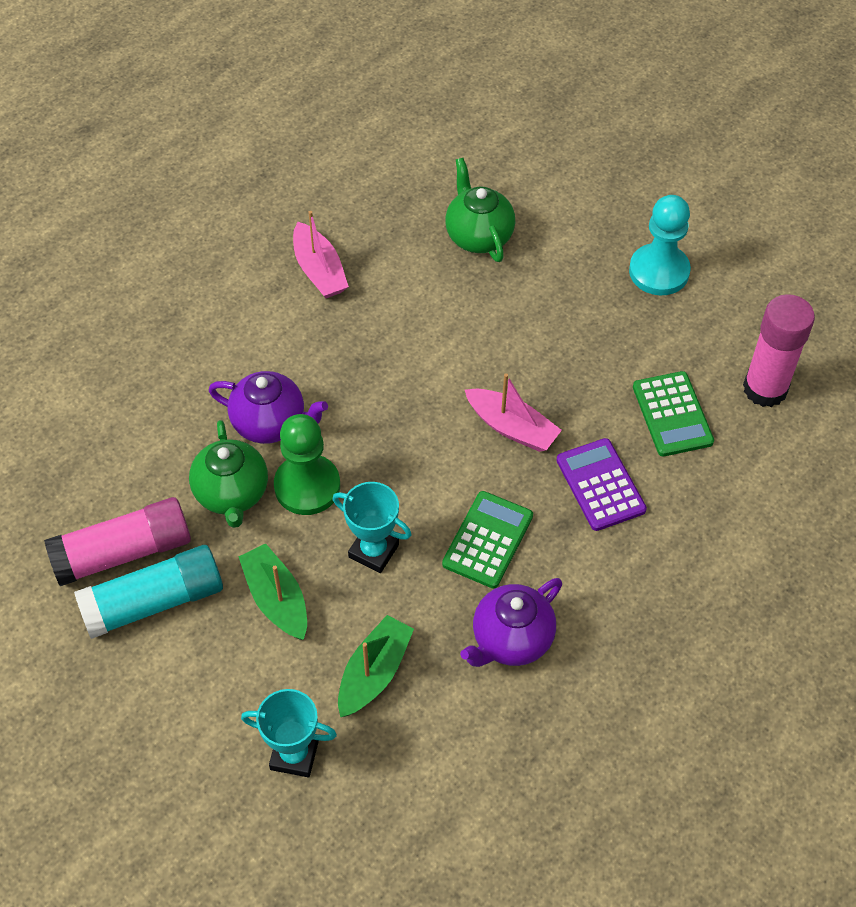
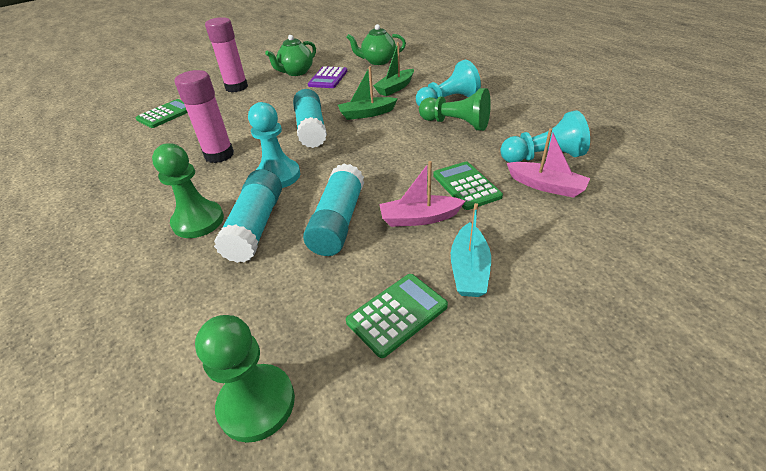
green calculator: 2 -> 3
green pawn: 1 -> 3
purple teapot: 2 -> 0
turquoise boat: 0 -> 1
turquoise glue stick: 1 -> 3
turquoise pawn: 1 -> 3
turquoise trophy: 2 -> 0

